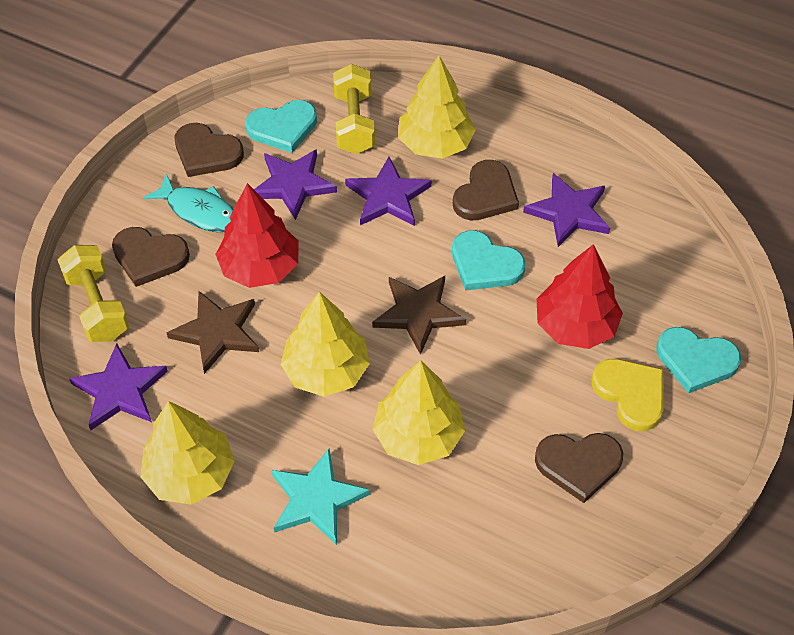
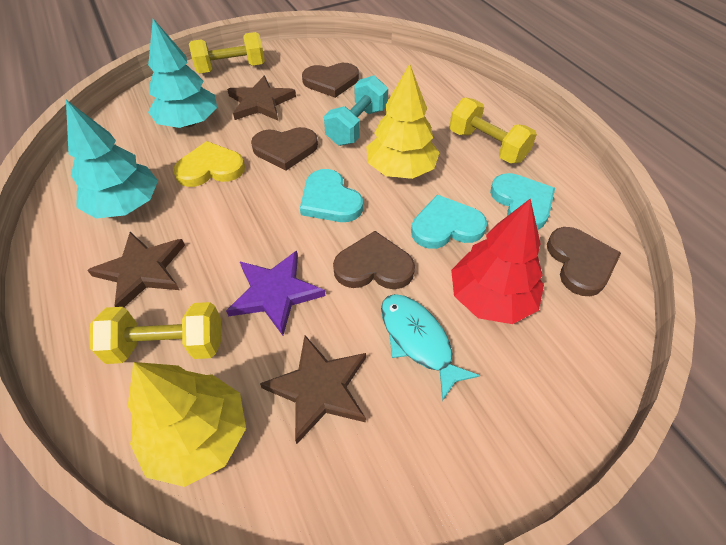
brown star: 2 -> 3
purple star: 4 -> 1
red tree: 2 -> 1
turquoise dumbbell: 0 -> 1
turquoise star: 1 -> 0
turquoise tree: 0 -> 2
yellow dumbbell: 2 -> 3
yellow tree: 4 -> 2

